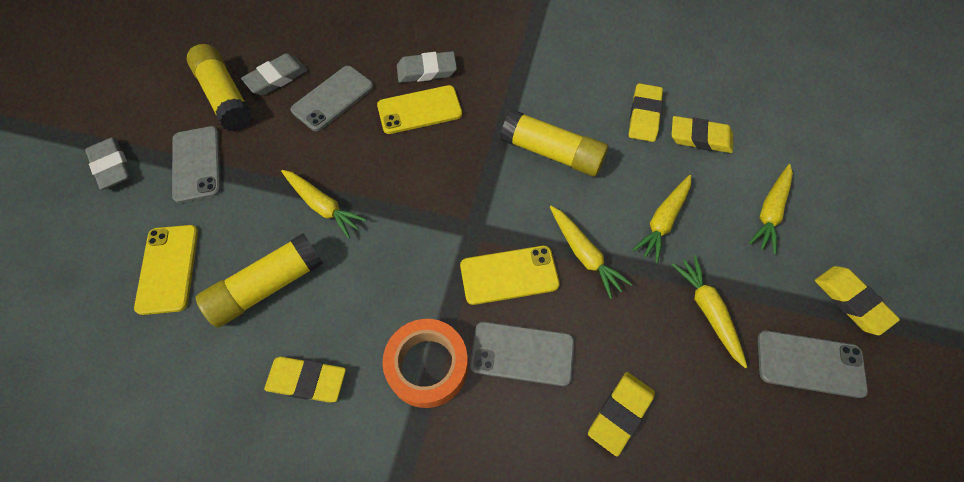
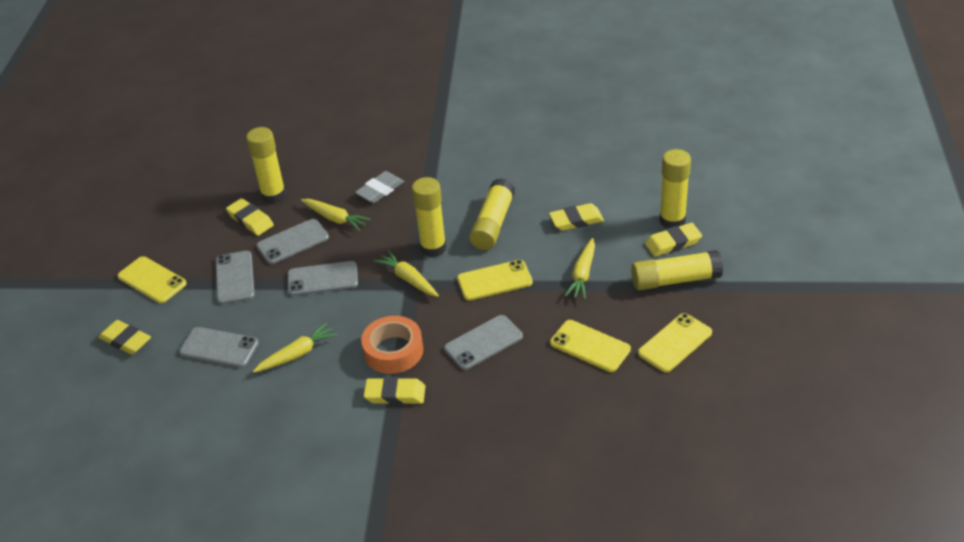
grey eraser: 3 -> 1
grey phone: 4 -> 5
yellow carrot: 5 -> 4
yellow glue stick: 3 -> 5
yellow phone: 3 -> 4

